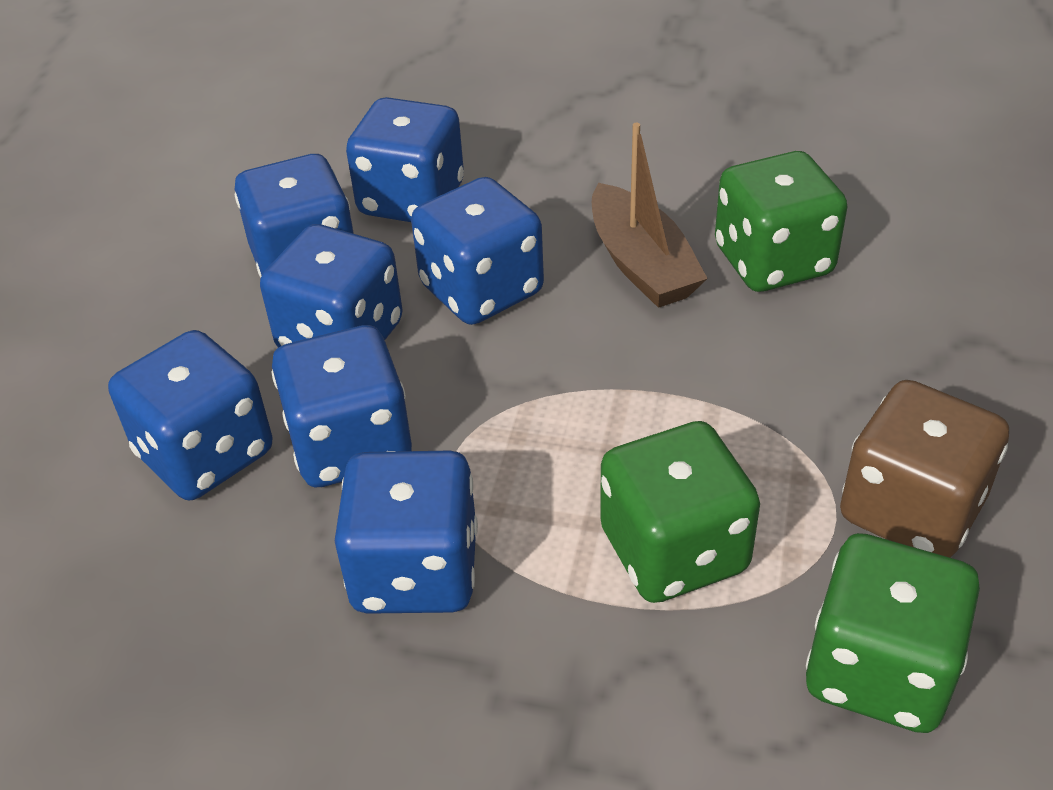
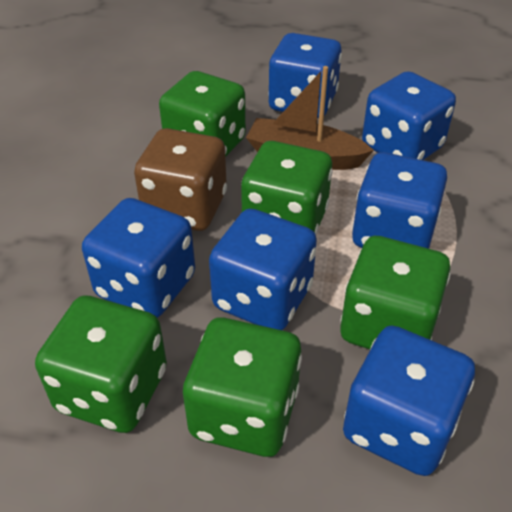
blue dice: 7 -> 6
green dice: 3 -> 5

